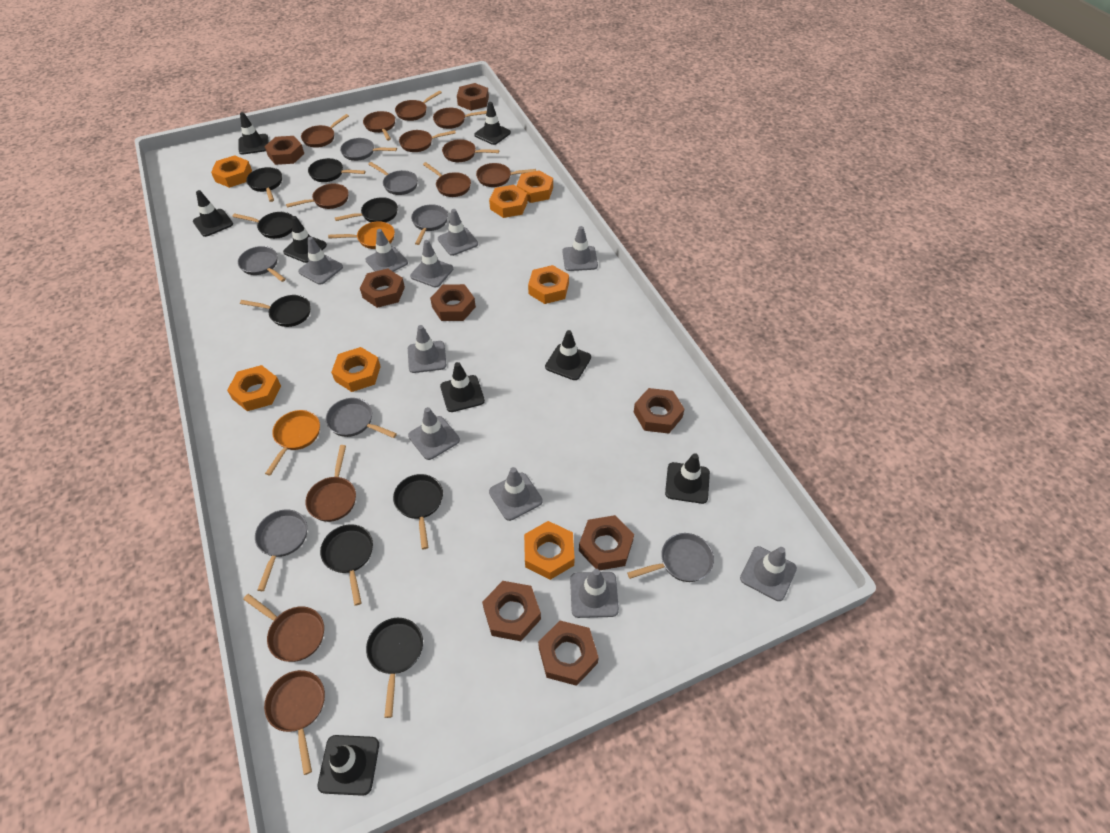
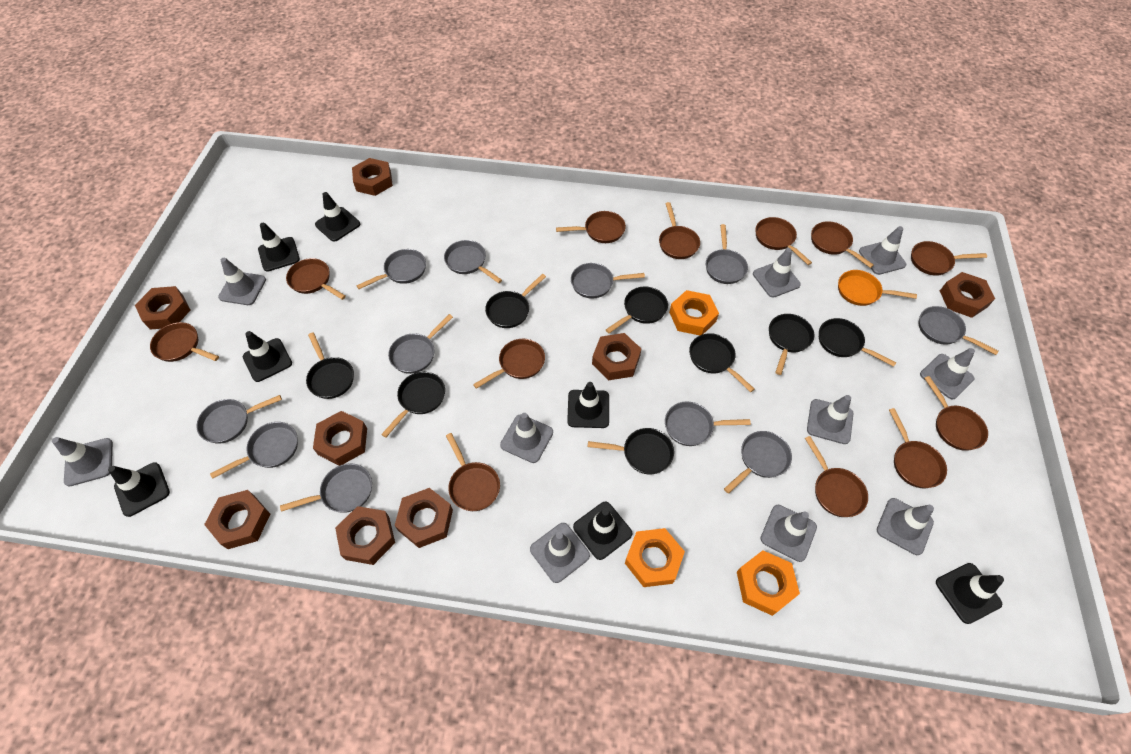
black traffic cone: 8 -> 7
grey pan: 7 -> 11
orange nut: 7 -> 3
orange pan: 2 -> 1

